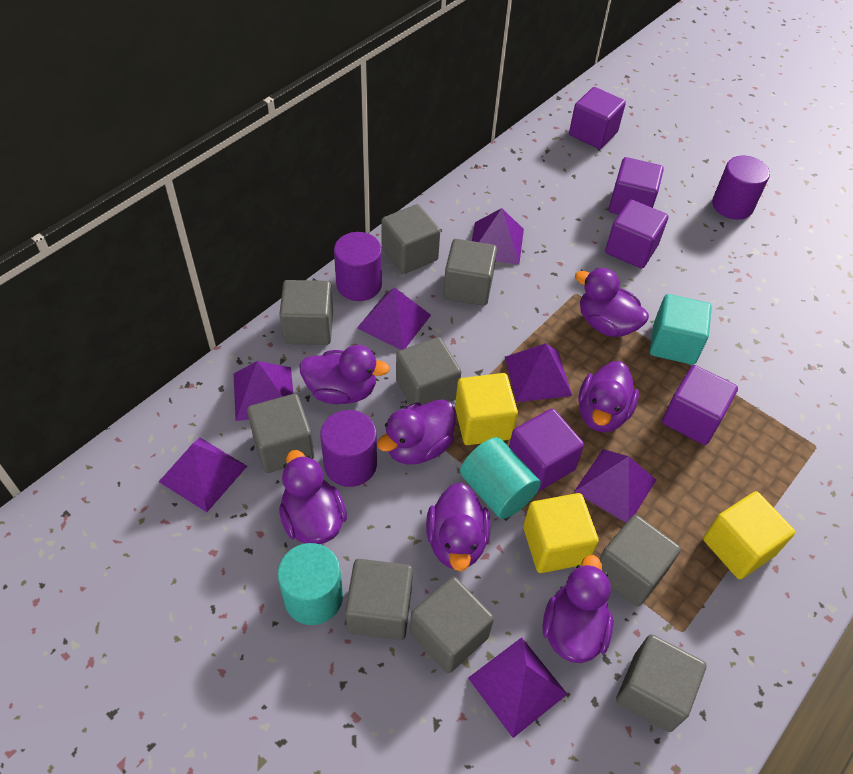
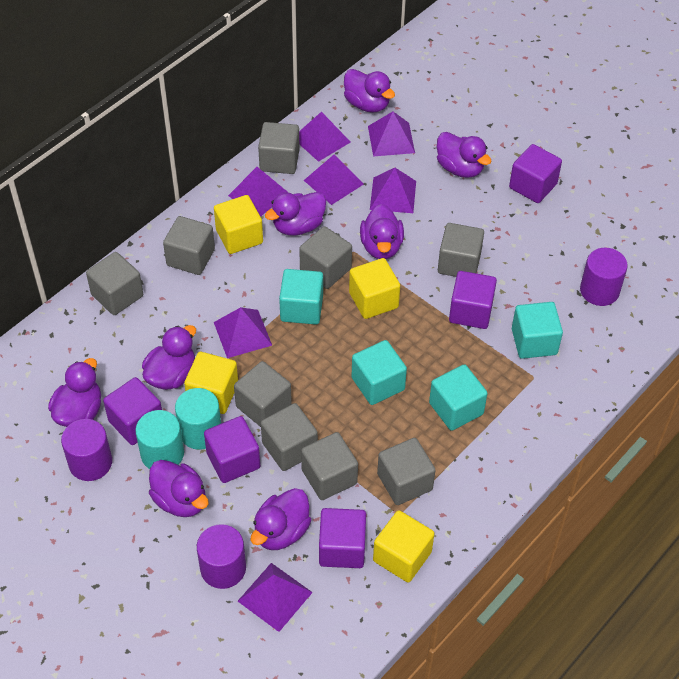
purple duck: 7 -> 8
turquoise cube: 1 -> 4
yellow cube: 3 -> 4

